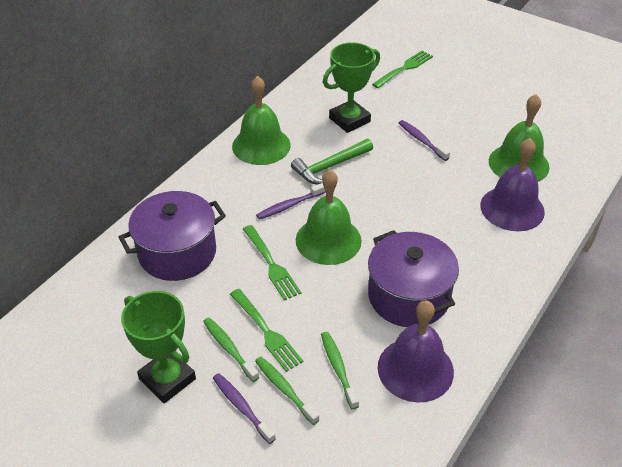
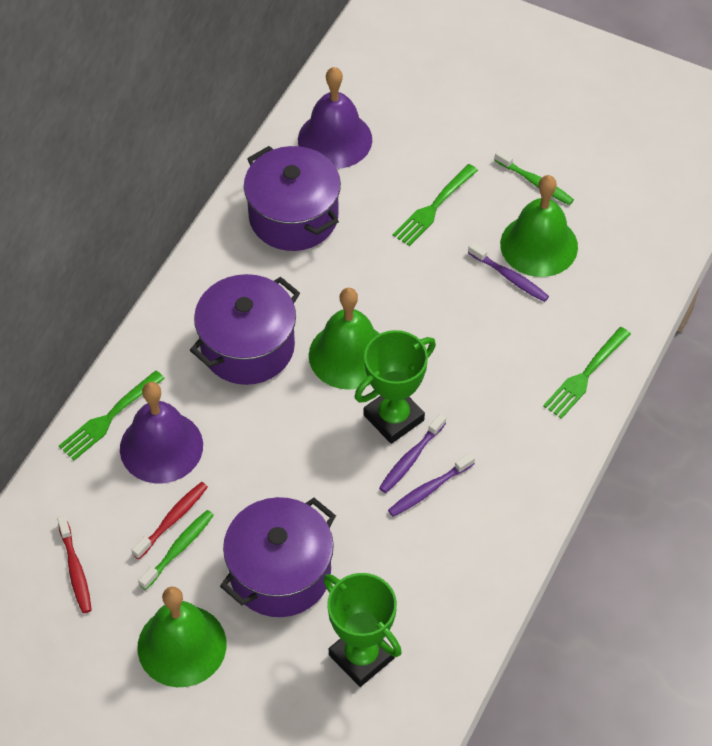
green hammer: 1 -> 0
green toothbrush: 3 -> 2
purple pot: 2 -> 3
red toothbrush: 0 -> 2

